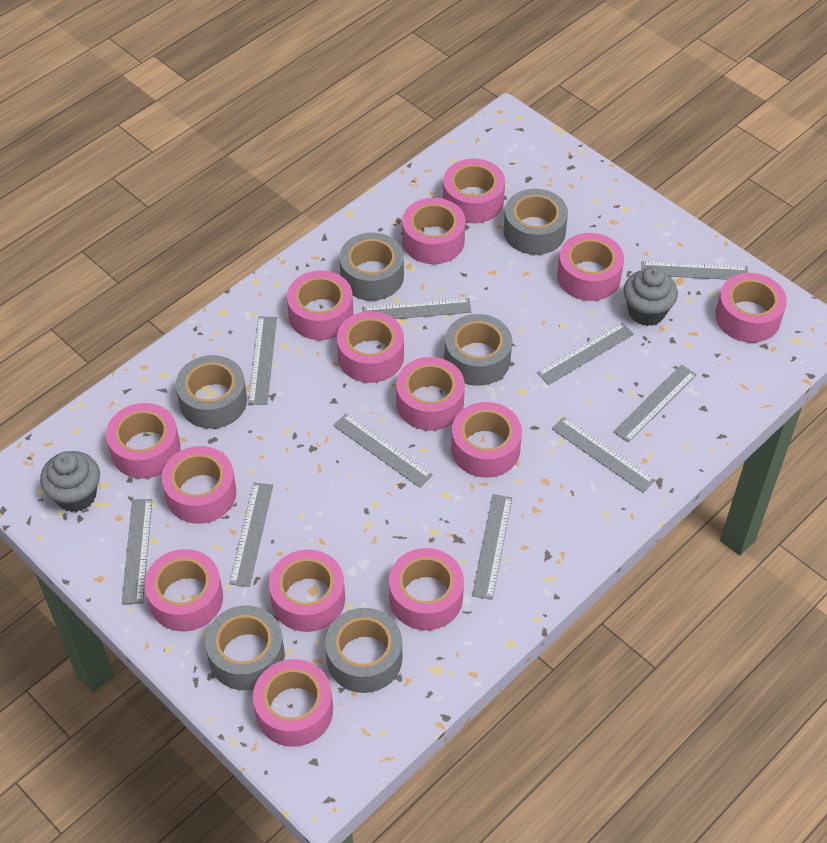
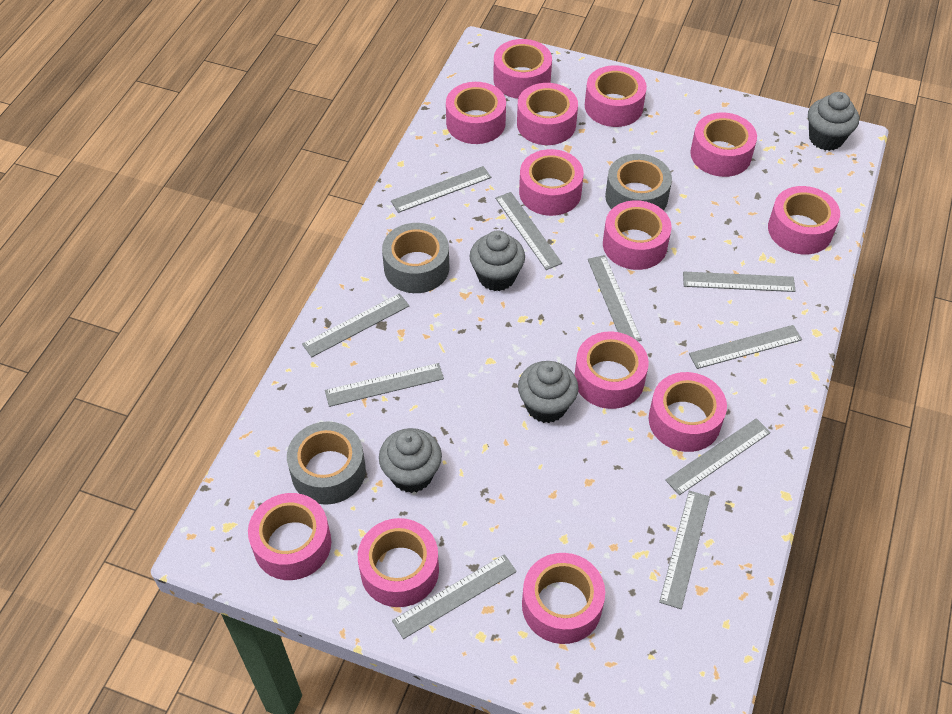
grey cupcake: 2 -> 4
grey tape: 6 -> 3
pink tape: 14 -> 13

